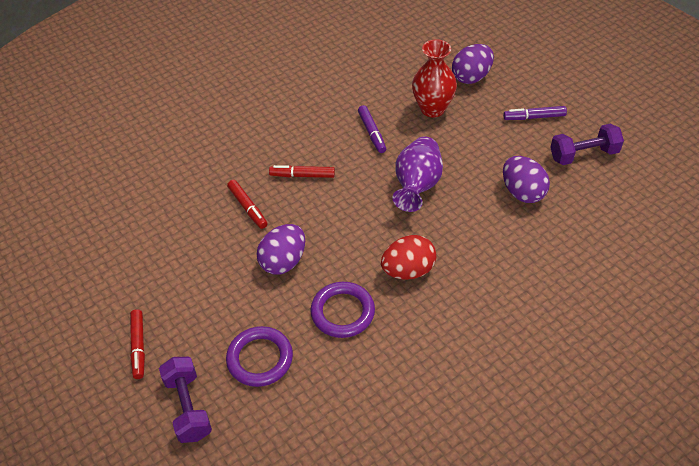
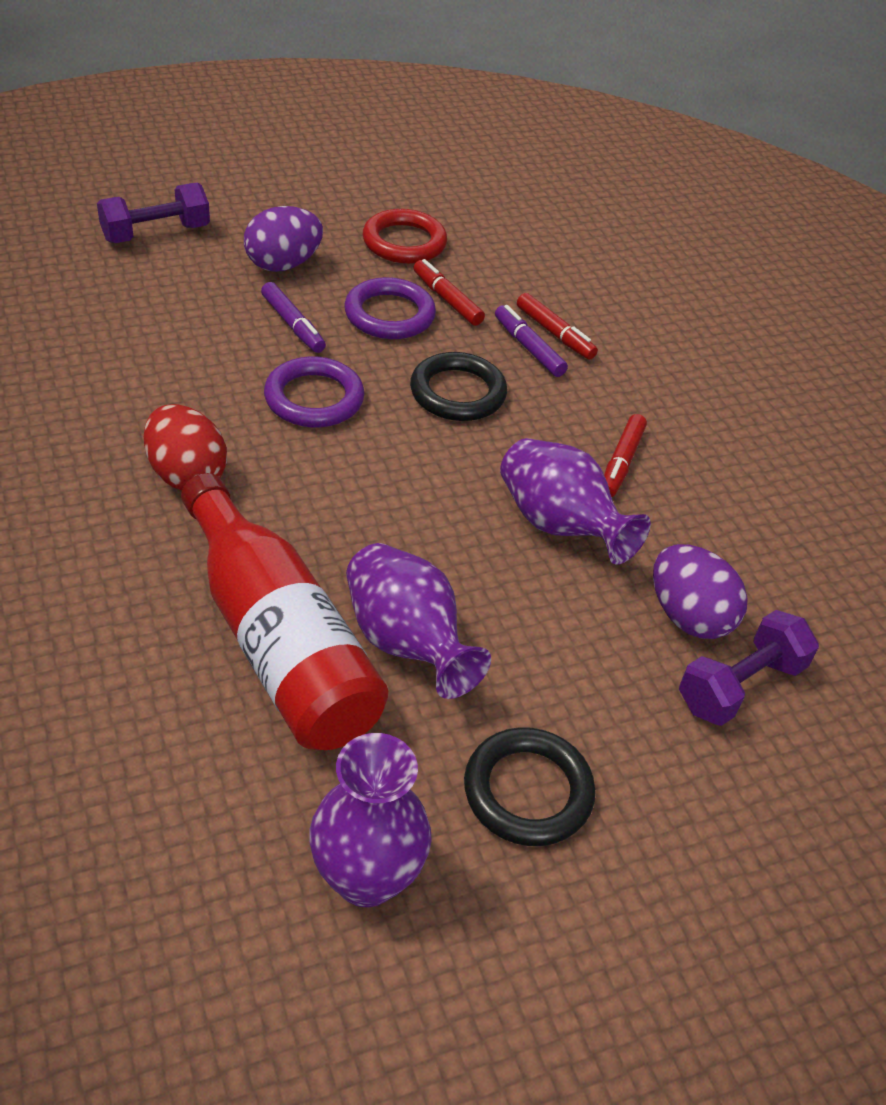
black ring: 0 -> 2
purple egg: 3 -> 2
purple vase: 1 -> 3
red bottle: 0 -> 1
red ring: 0 -> 1
red vase: 1 -> 0

